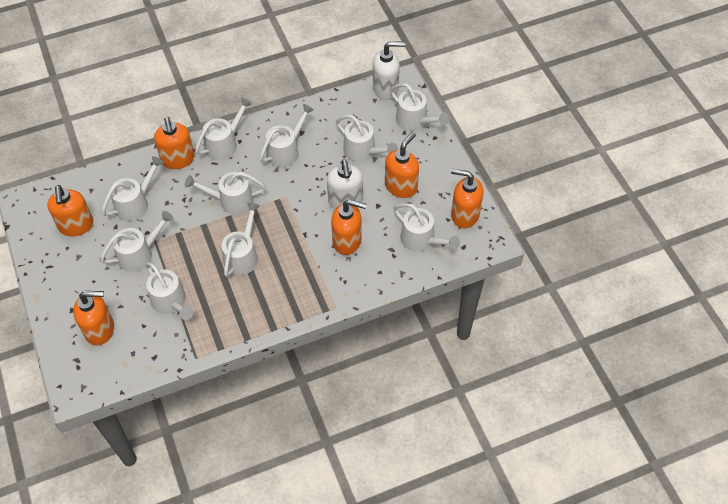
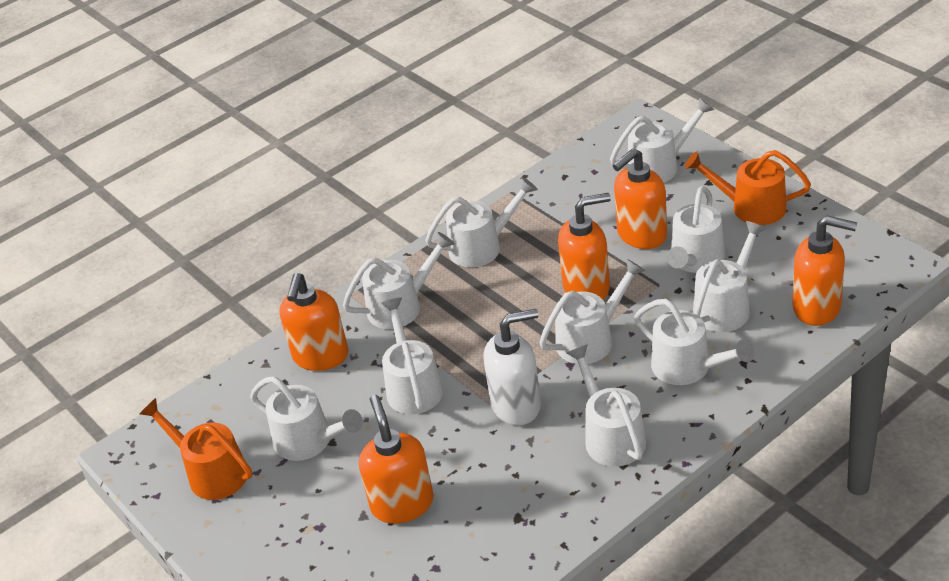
orange soap dispenser: 6 -> 5
orange watering can: 0 -> 2
white soap dispenser: 2 -> 1

